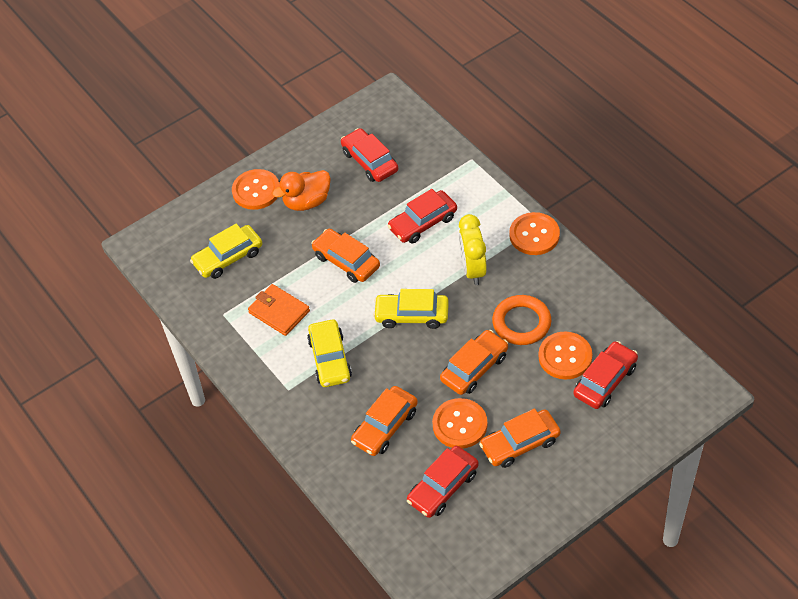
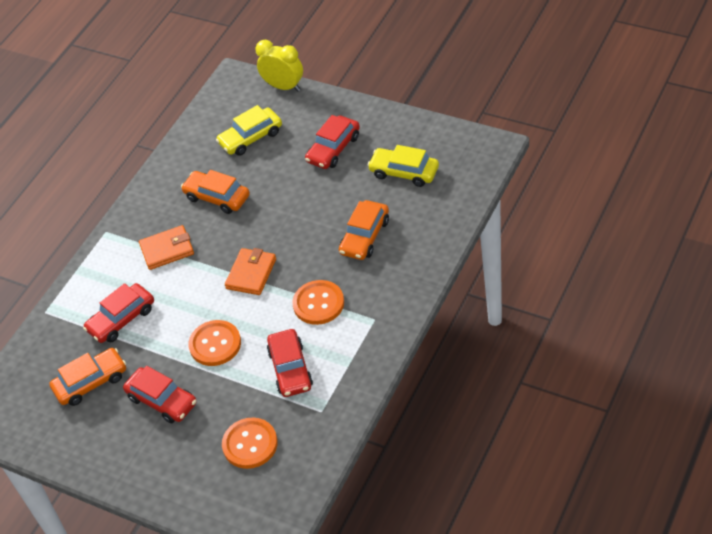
orange button: 4 -> 3
orange car: 4 -> 3
orange duck: 1 -> 0
orange ring: 1 -> 0
orange wallet: 1 -> 2
yellow car: 3 -> 2

